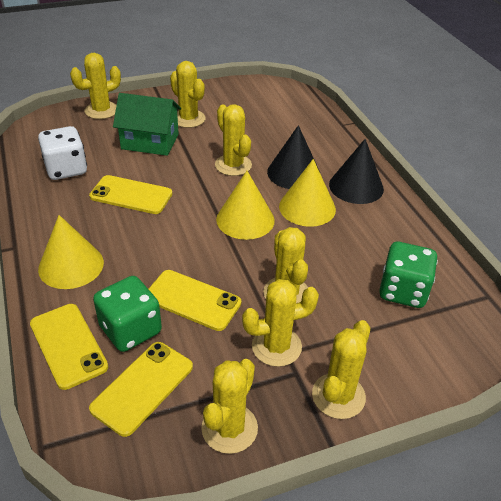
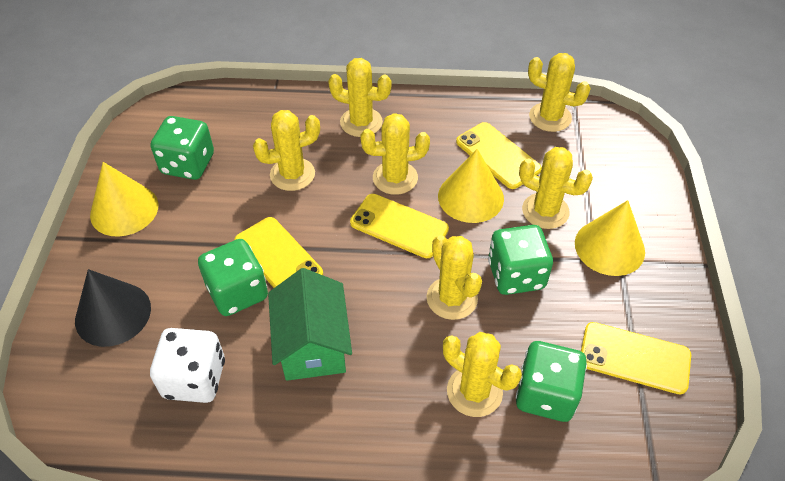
black cone: 2 -> 1
green dice: 2 -> 4

